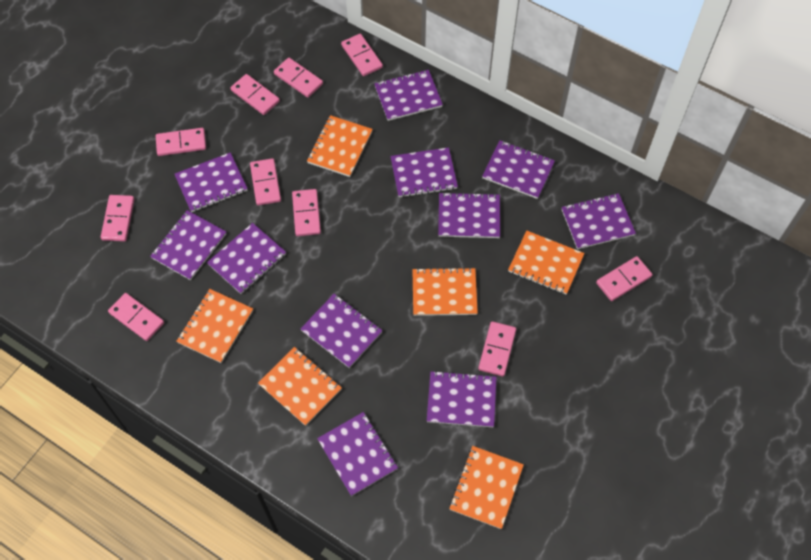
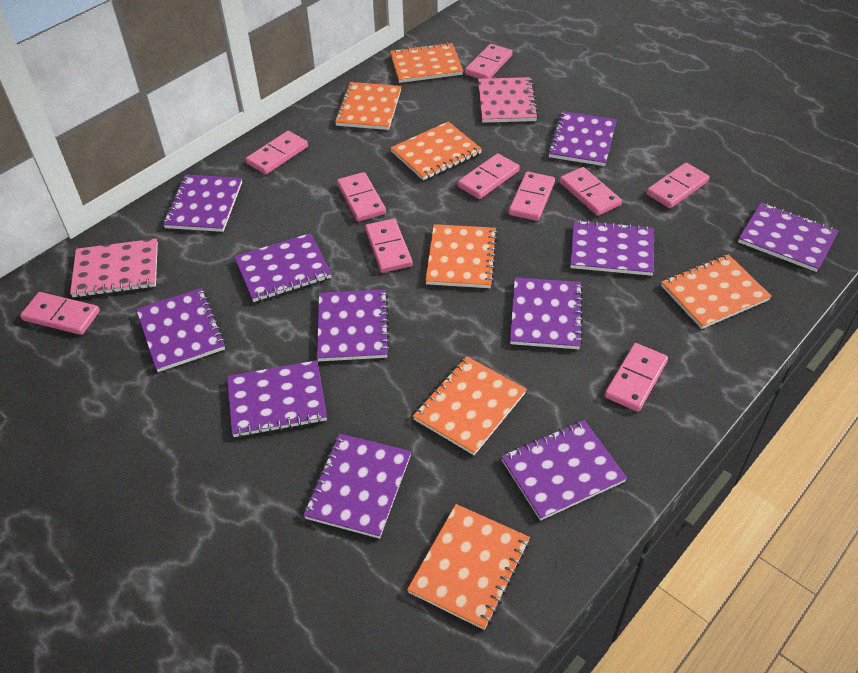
orange notebook: 6 -> 7
pink notebook: 0 -> 2

